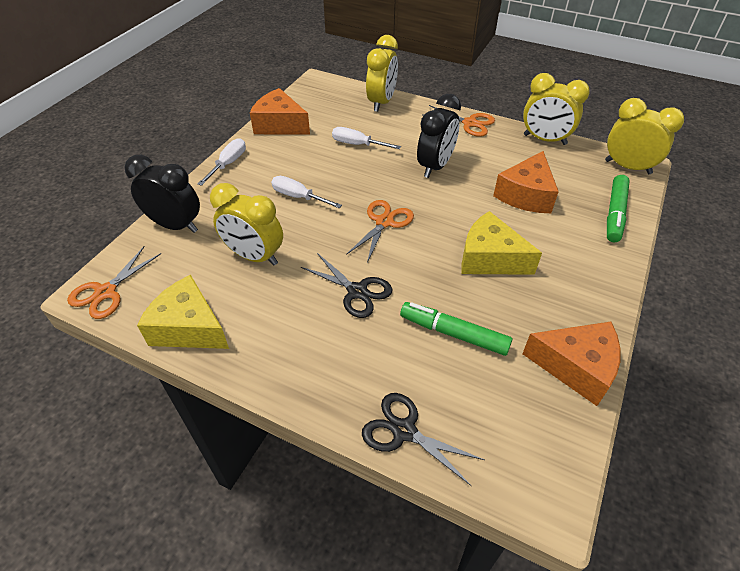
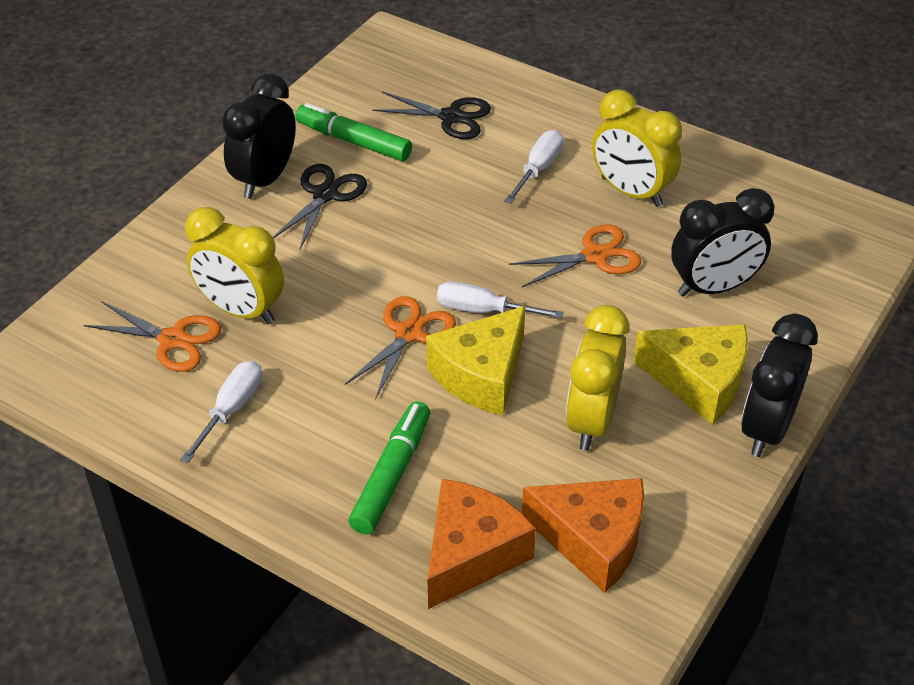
black clock: 2 -> 3
orange cheese: 3 -> 2
yellow clock: 4 -> 3

